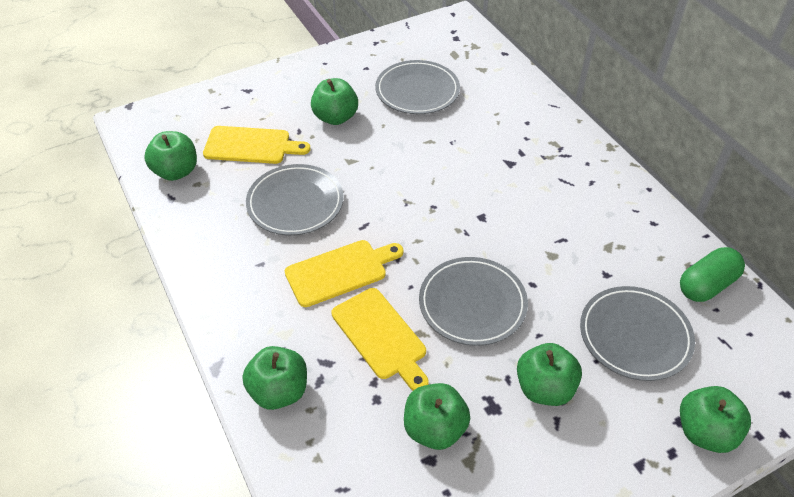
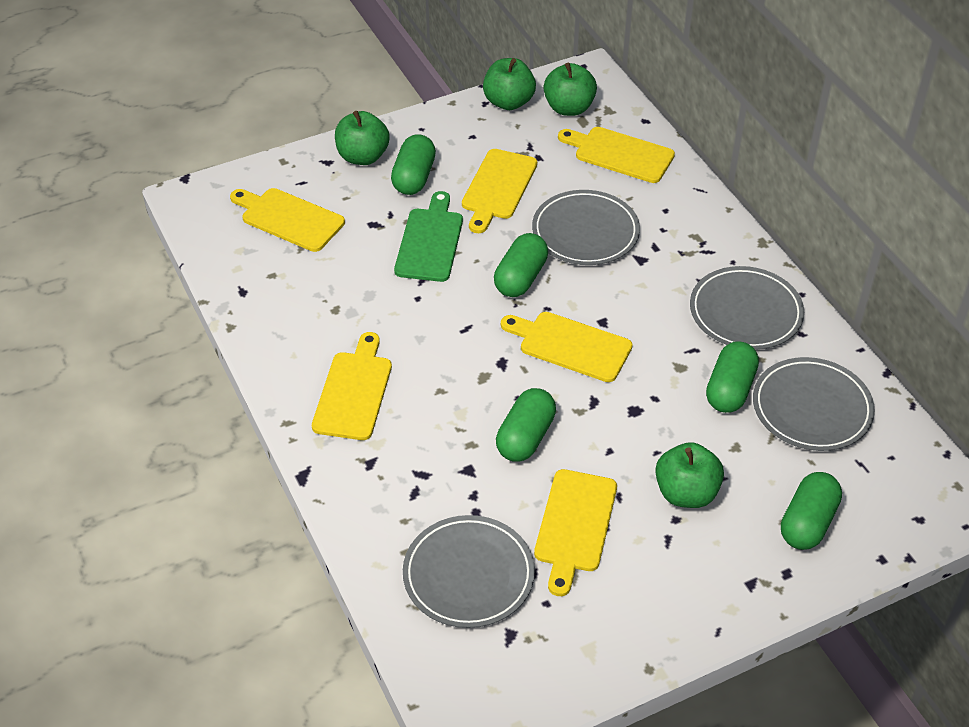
green apple: 6 -> 4
green capsule: 1 -> 5
green cutting board: 0 -> 1
yellow cutting board: 3 -> 6

